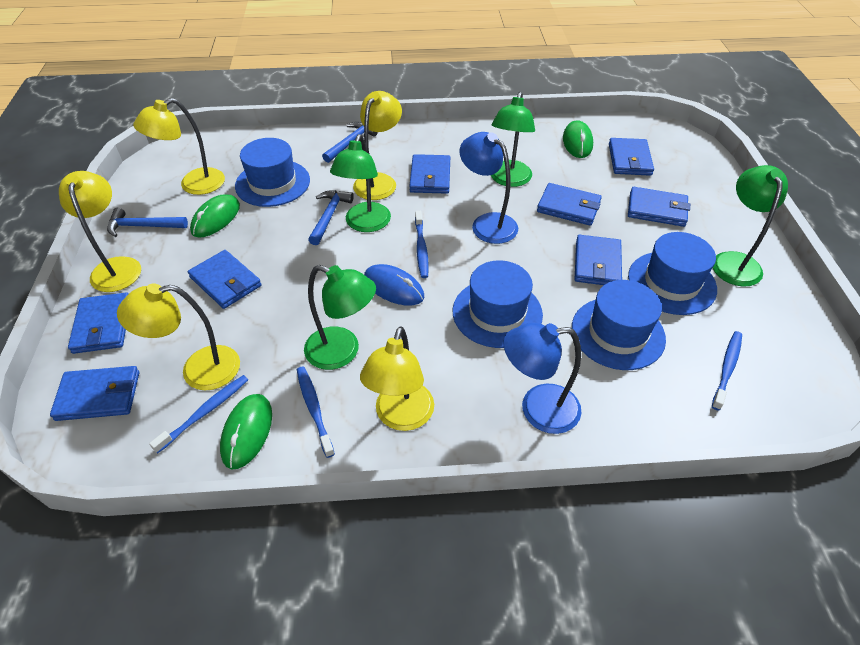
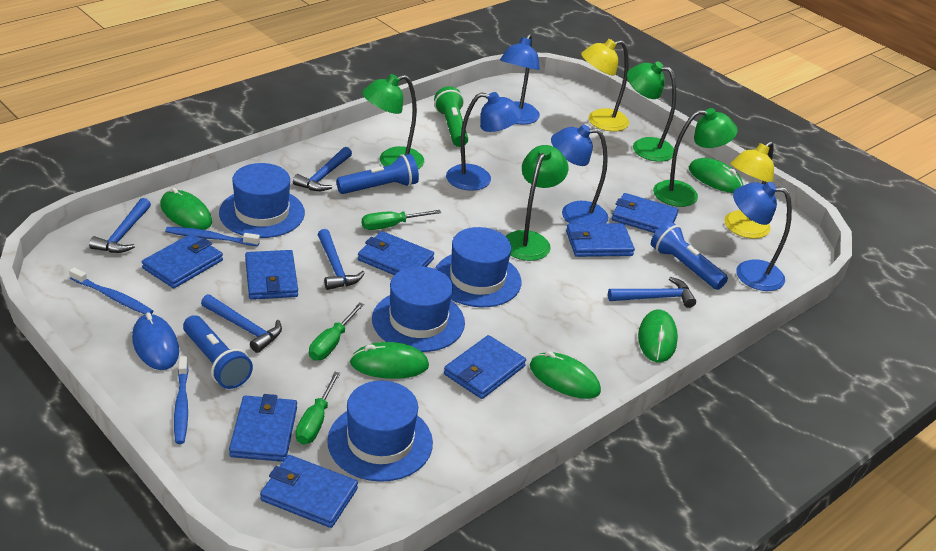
blue flashlight: 0 -> 3
blue hammer: 3 -> 5
blue lamp: 2 -> 4
blue toothbrush: 4 -> 3
green flashlight: 0 -> 1
green mouse: 3 -> 5
green screwdriver: 0 -> 3
yellow lamp: 5 -> 2

